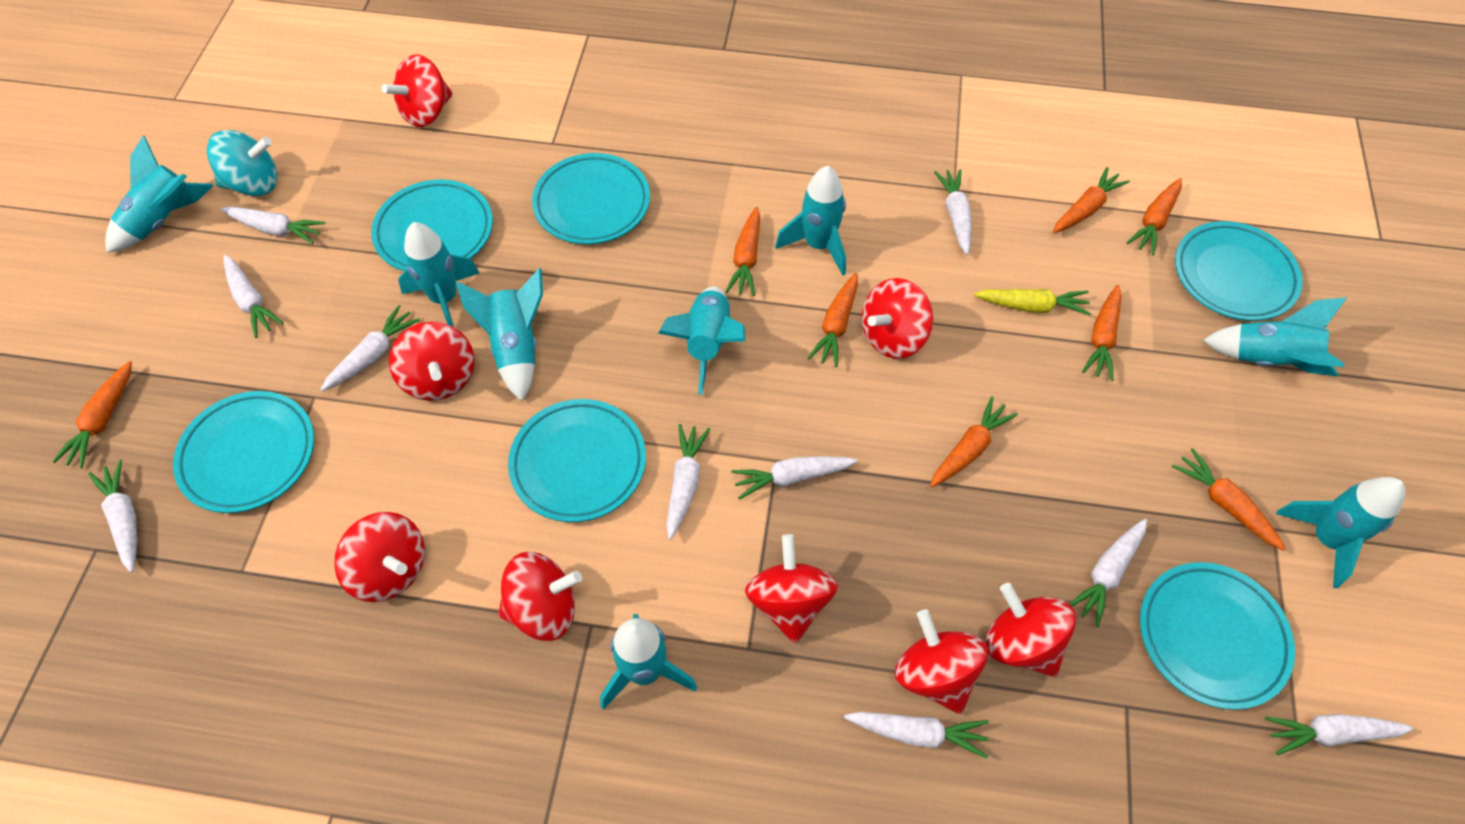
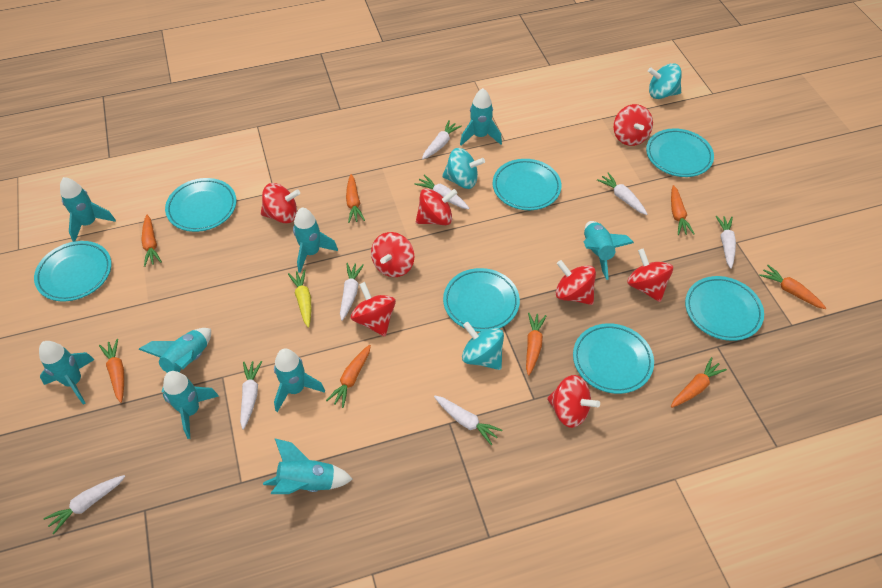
turquoise plate: 6 -> 7
turquoise rocket: 8 -> 9
turquoise spinning top: 1 -> 3
white carrot: 10 -> 8

